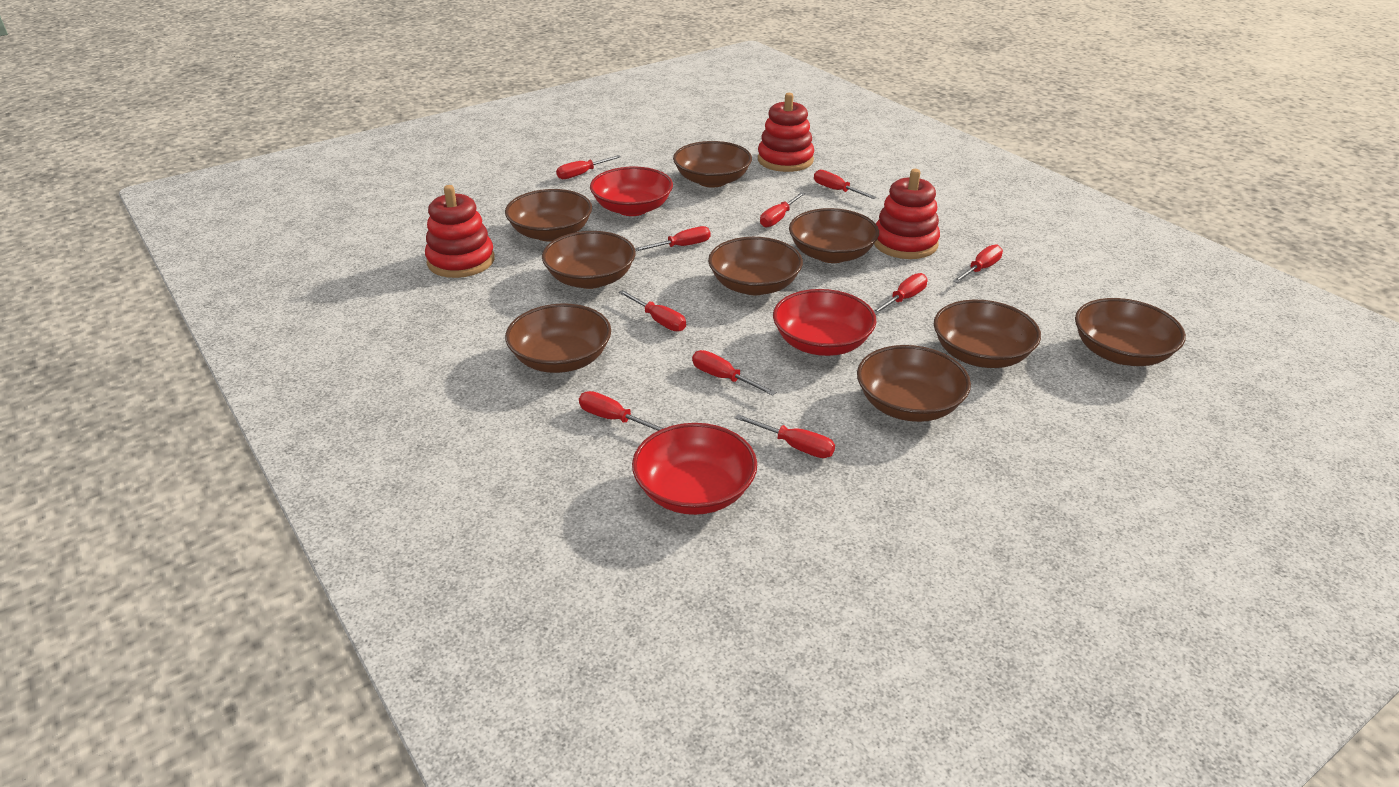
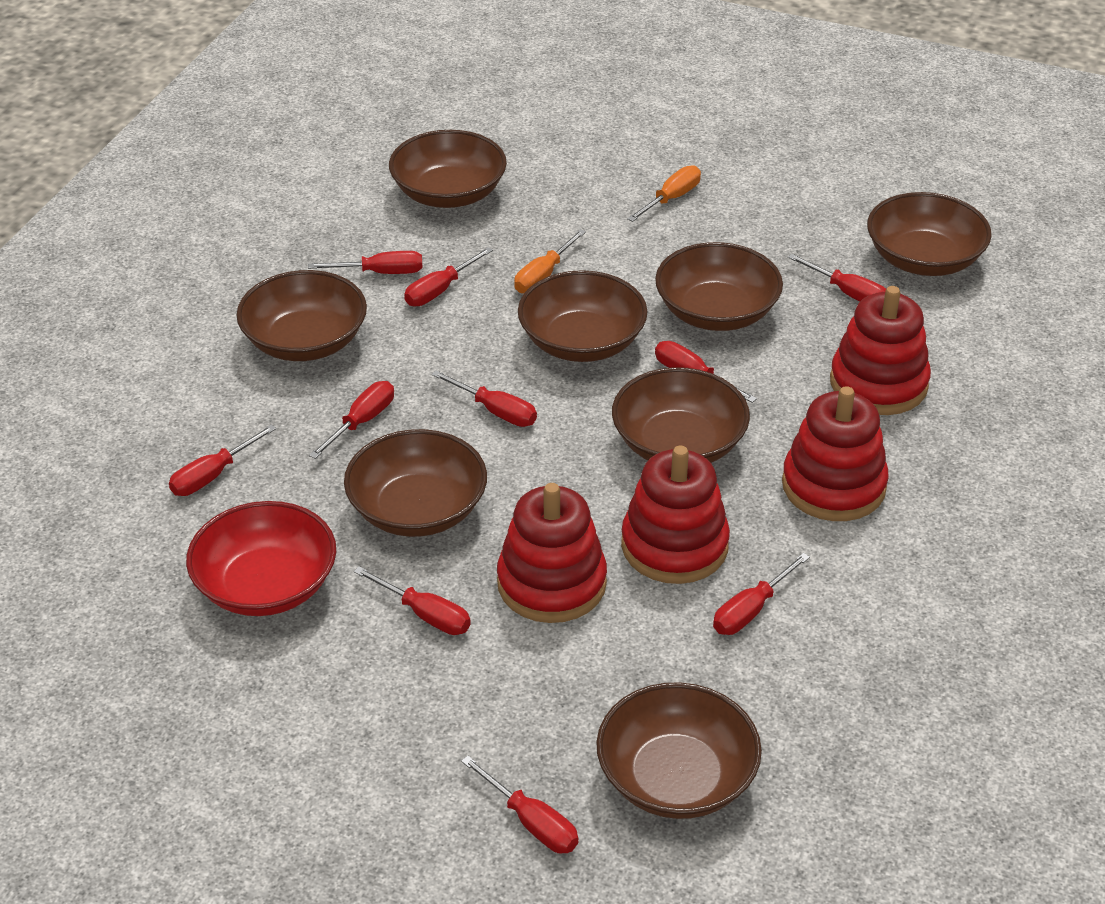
brown bowl: 9 -> 8
orange screwdriver: 0 -> 2
red bowl: 3 -> 1
red stacking toy: 3 -> 4

